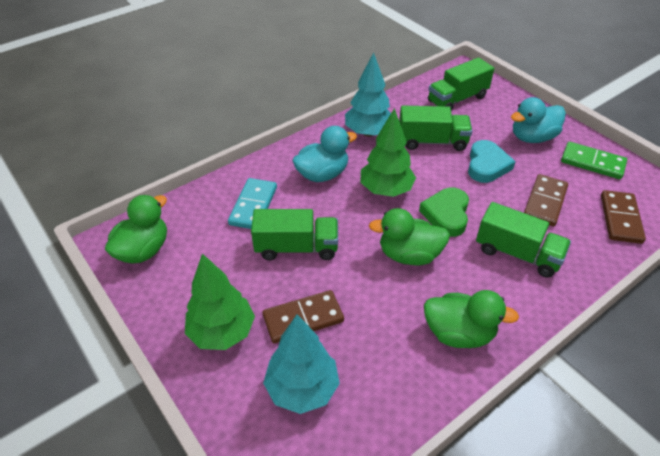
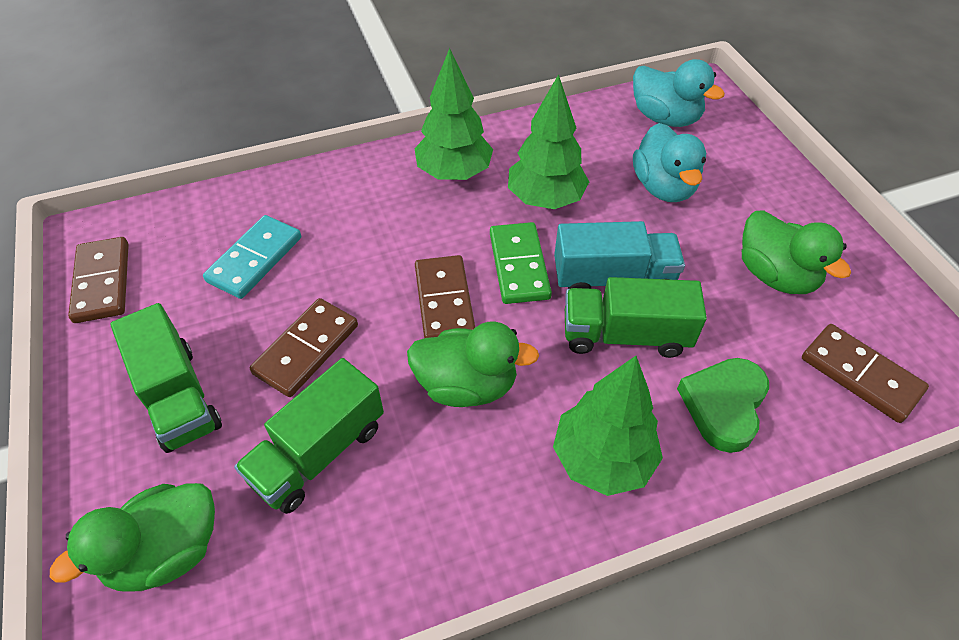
brown domino: 3 -> 4
green tree: 2 -> 3
green truck: 4 -> 3
turquoise heart: 1 -> 0
turquoise tree: 2 -> 0
turquoise truck: 0 -> 1

